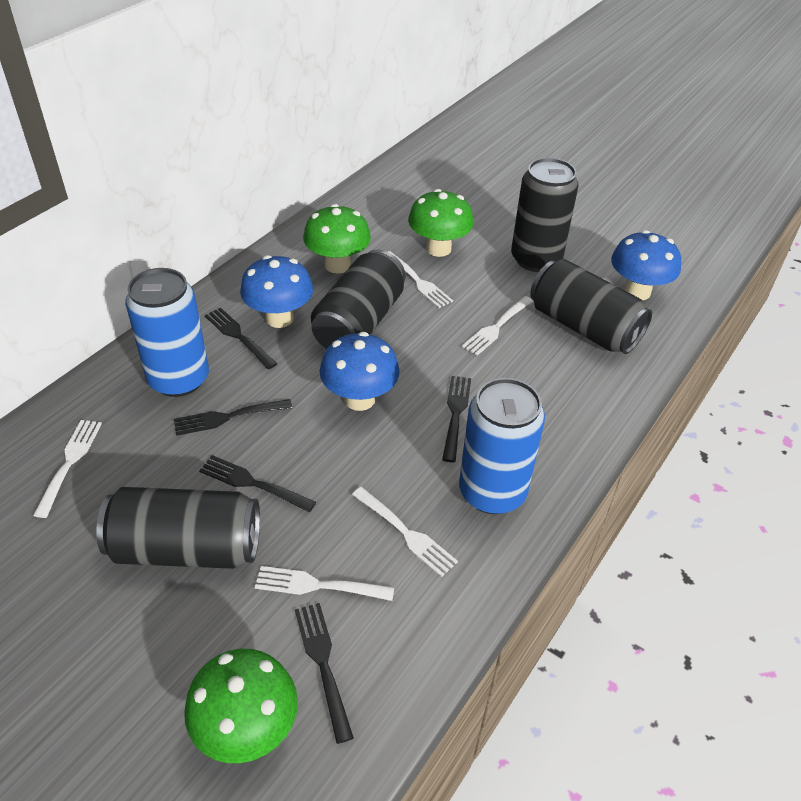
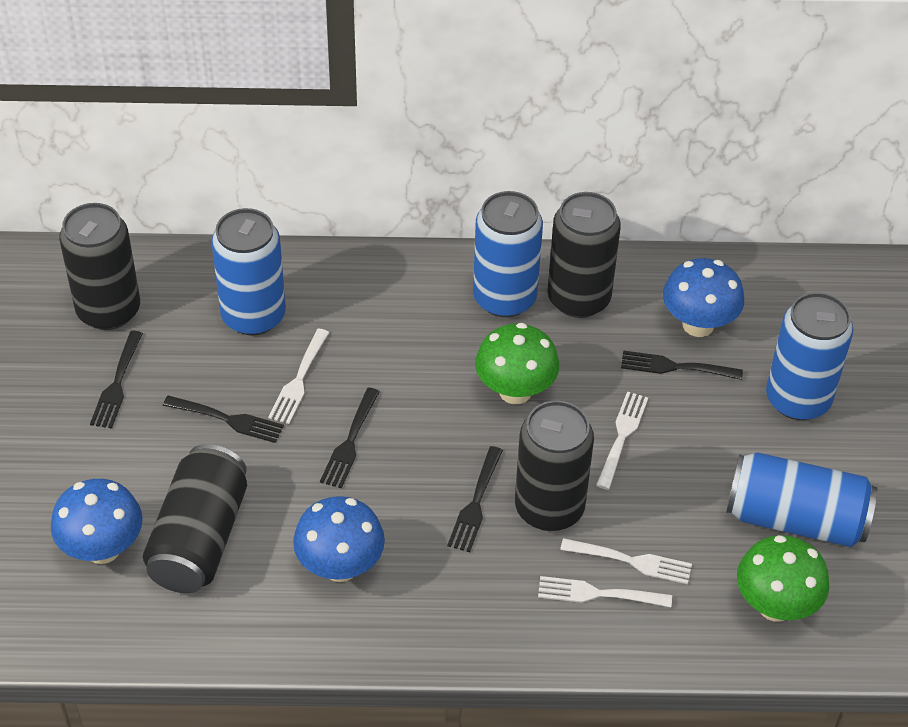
blue can: 2 -> 4
green mushroom: 3 -> 2
white fork: 5 -> 4

